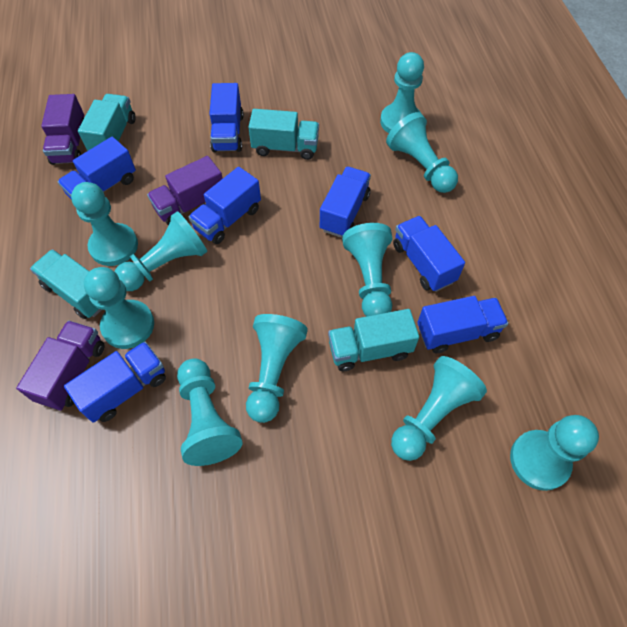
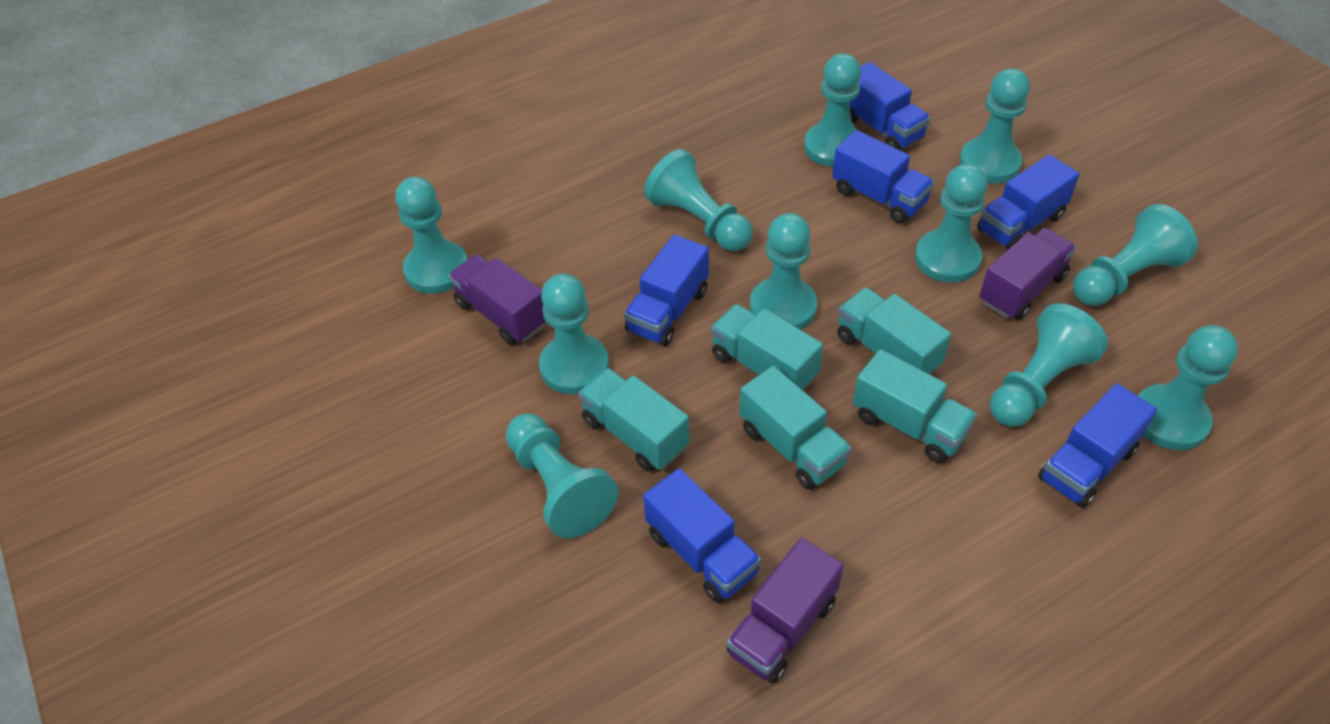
blue truck: 7 -> 6
turquoise pawn: 10 -> 11
turquoise truck: 4 -> 5

